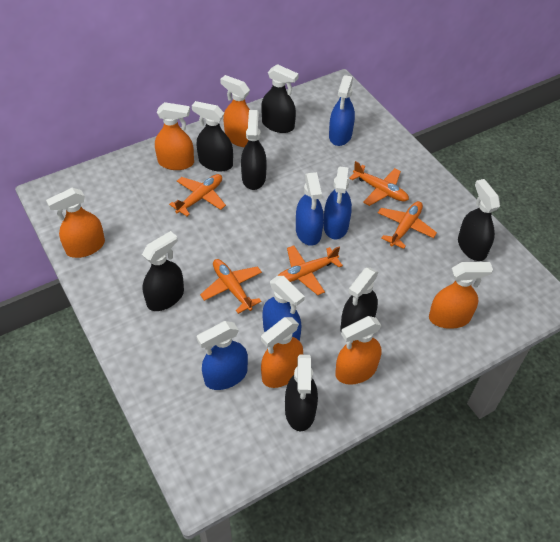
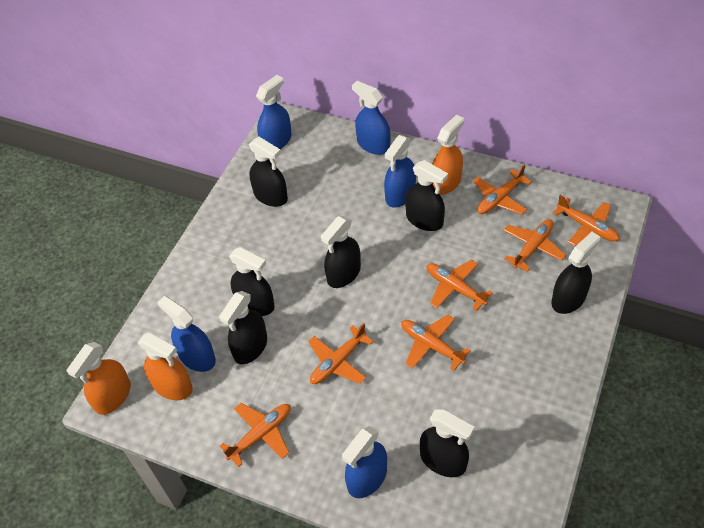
orange plane: 5 -> 7
orange spray bottle: 6 -> 3

